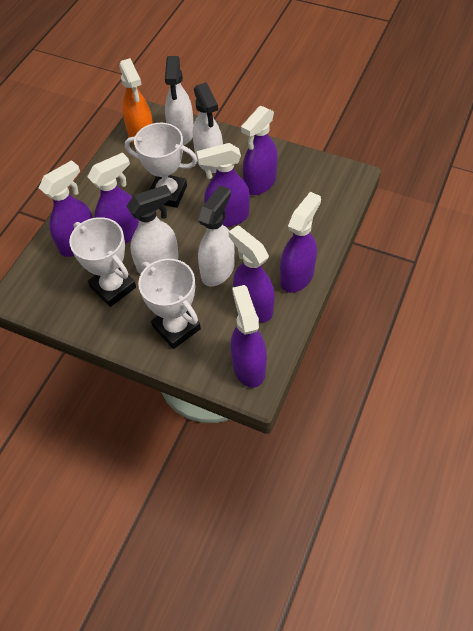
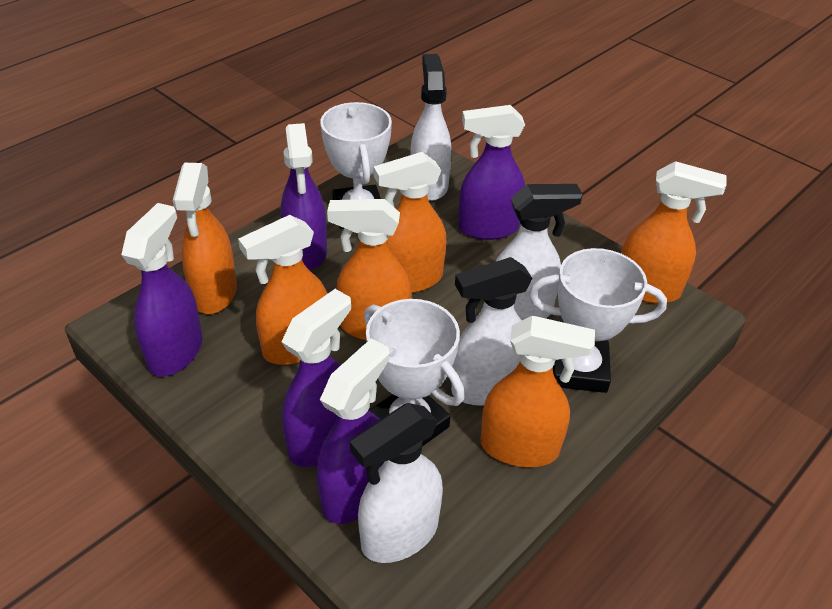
orange spray bottle: 1 -> 6
purple spray bottle: 7 -> 5

